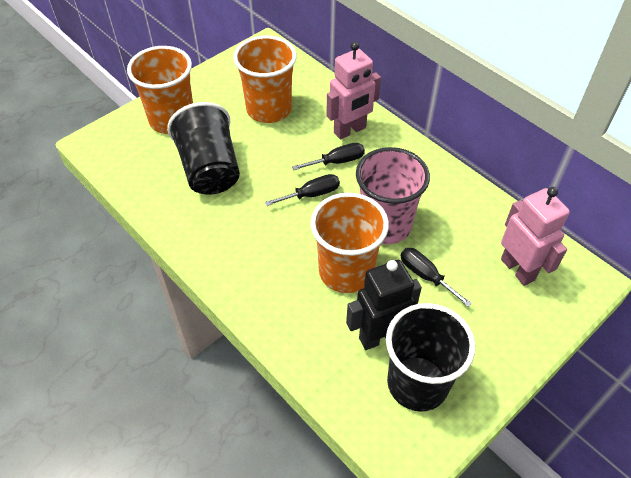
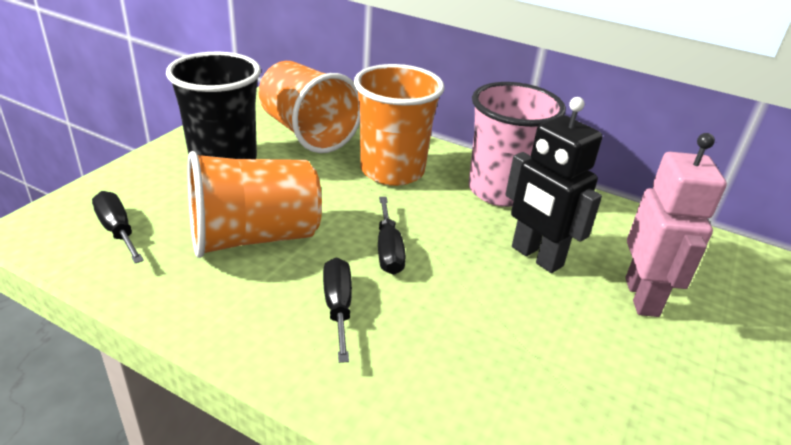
black cup: 2 -> 1
pink robot: 2 -> 1

